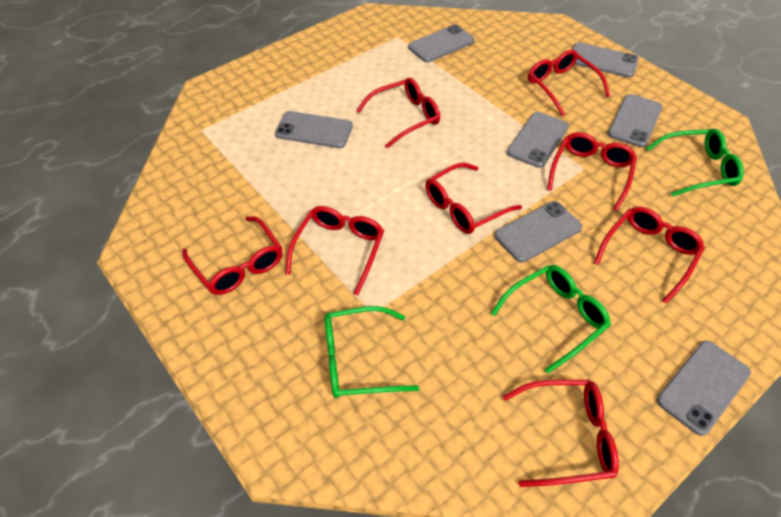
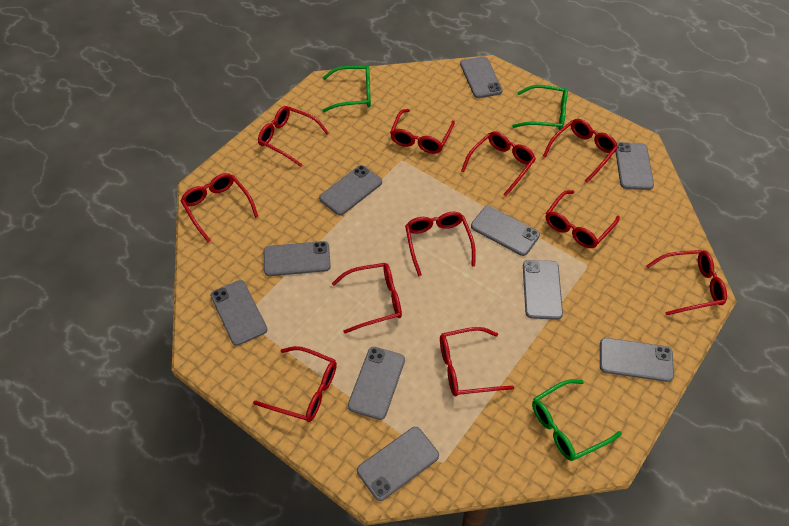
grey phone: 7 -> 10
red glasses: 8 -> 11

